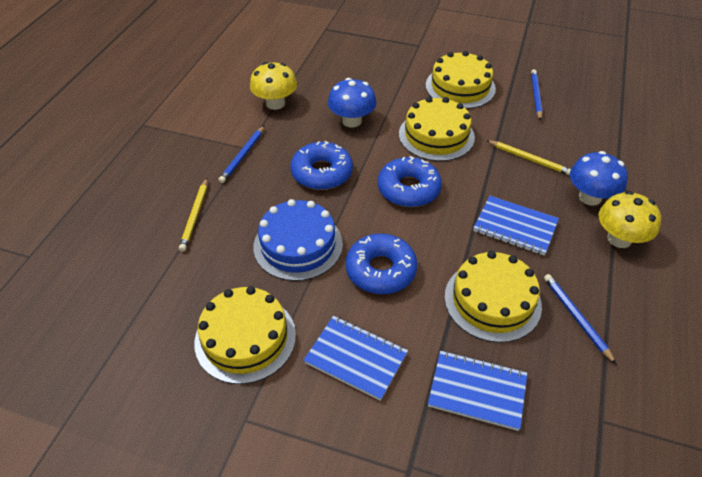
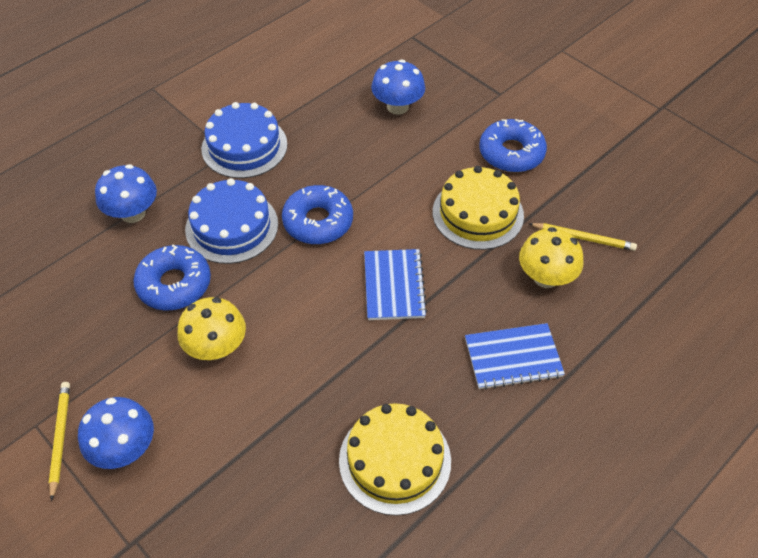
blue cake: 1 -> 2
blue mushroom: 2 -> 3
blue notebook: 3 -> 2
blue pencil: 3 -> 0
yellow cake: 4 -> 2

